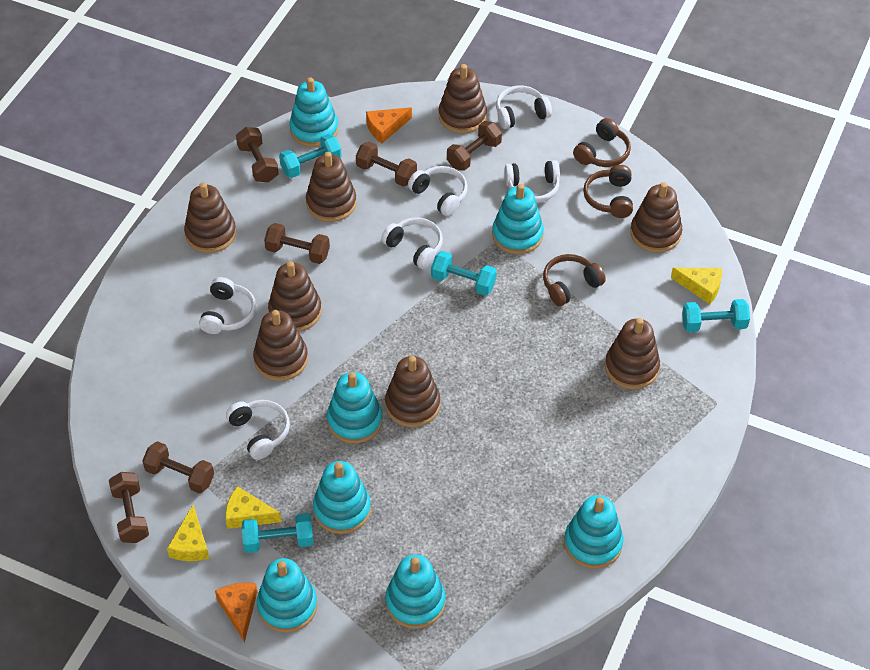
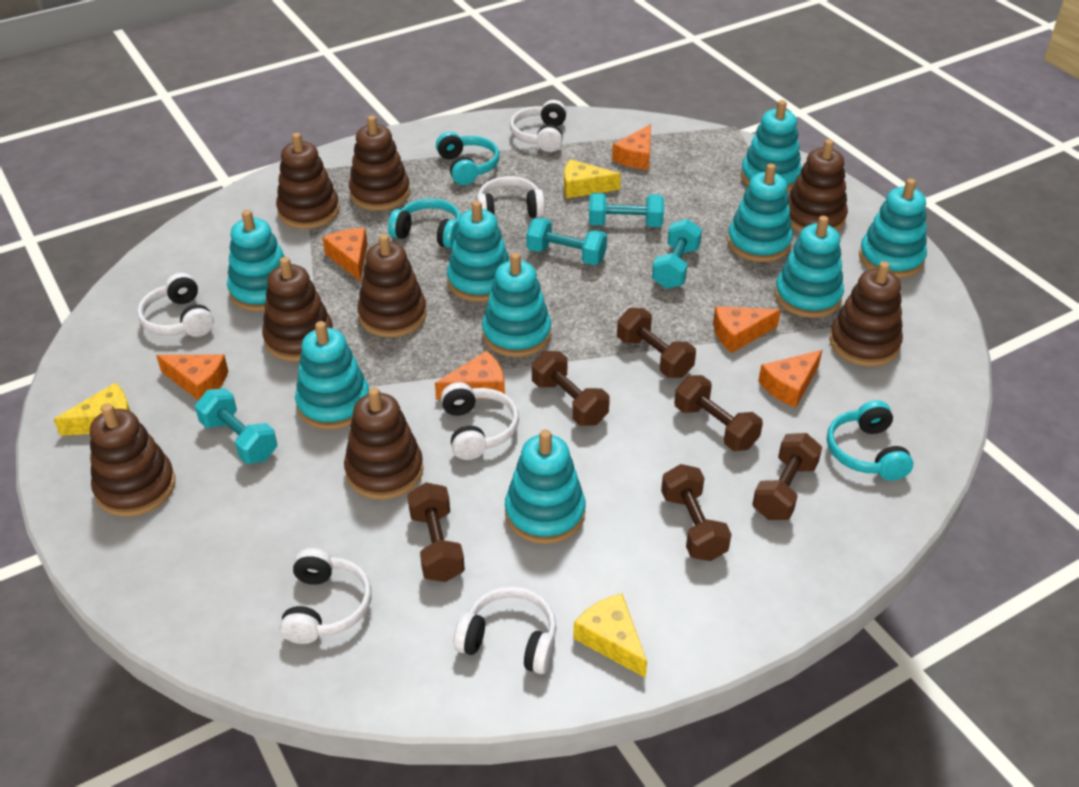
brown headphones: 3 -> 0
orange cheese: 2 -> 6
turquoise headphones: 0 -> 3
turquoise stacking toy: 7 -> 9

